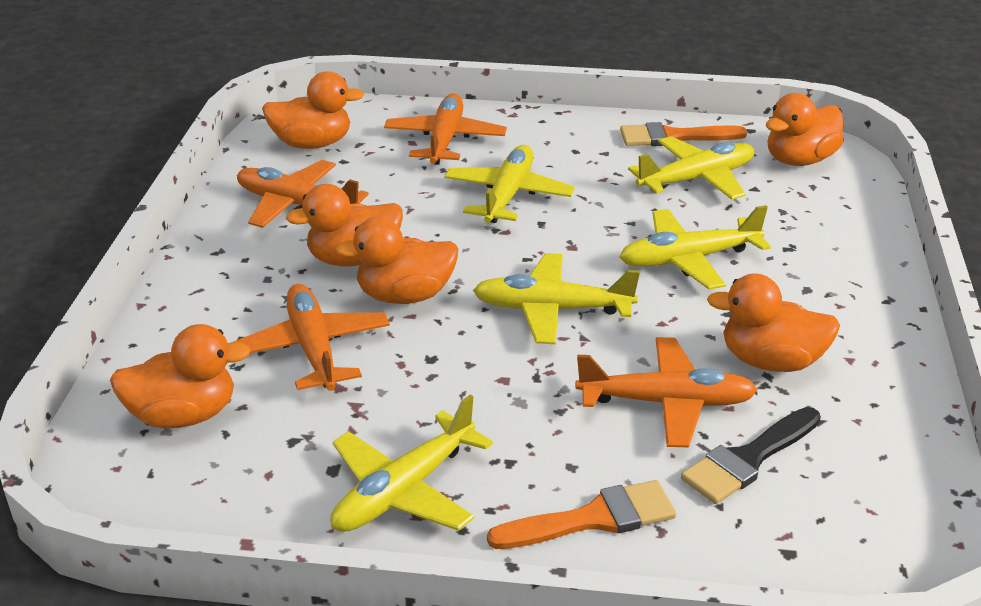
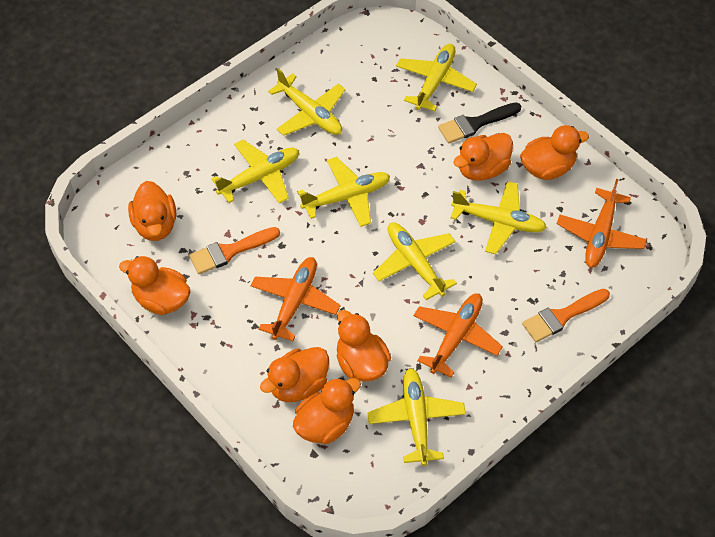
orange duck: 6 -> 7
orange plane: 4 -> 3
yellow plane: 5 -> 7

